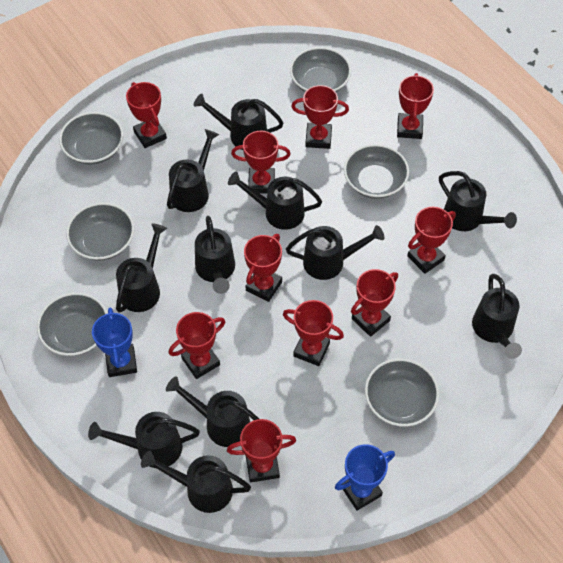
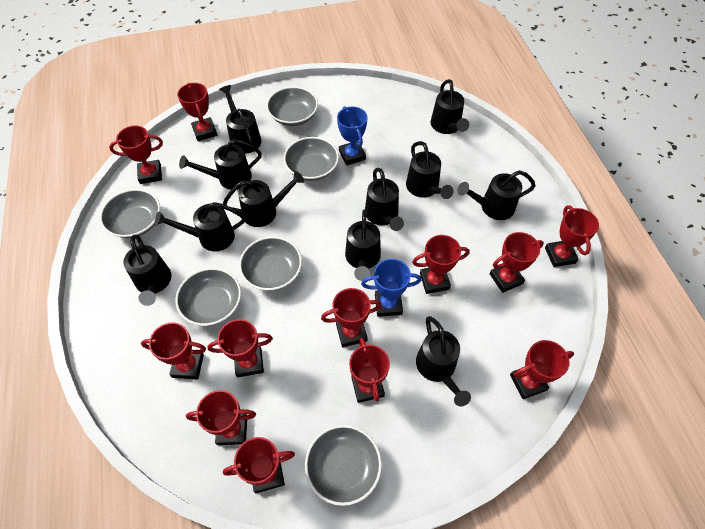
red trophy: 10 -> 12

